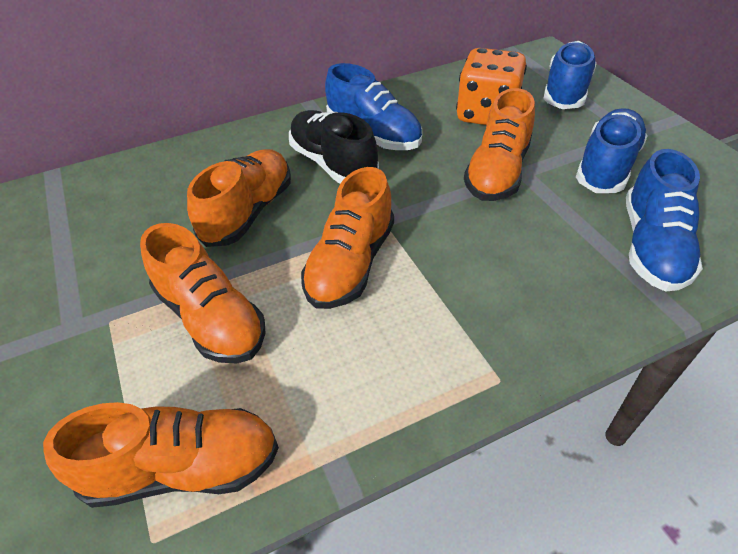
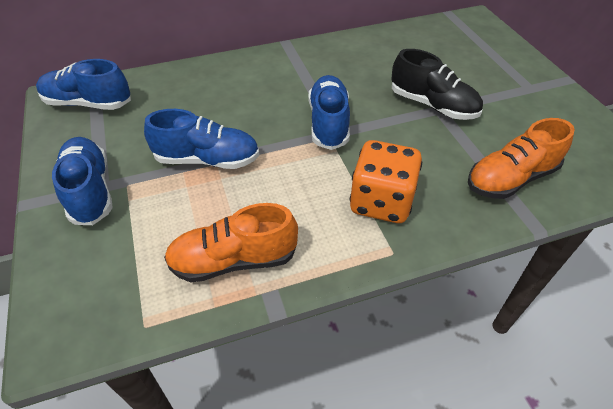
orange shoe: 5 -> 2

